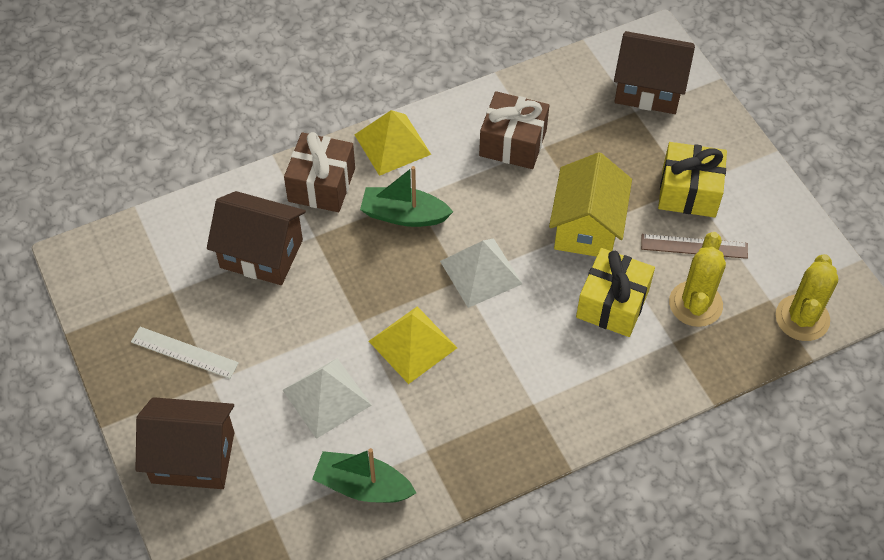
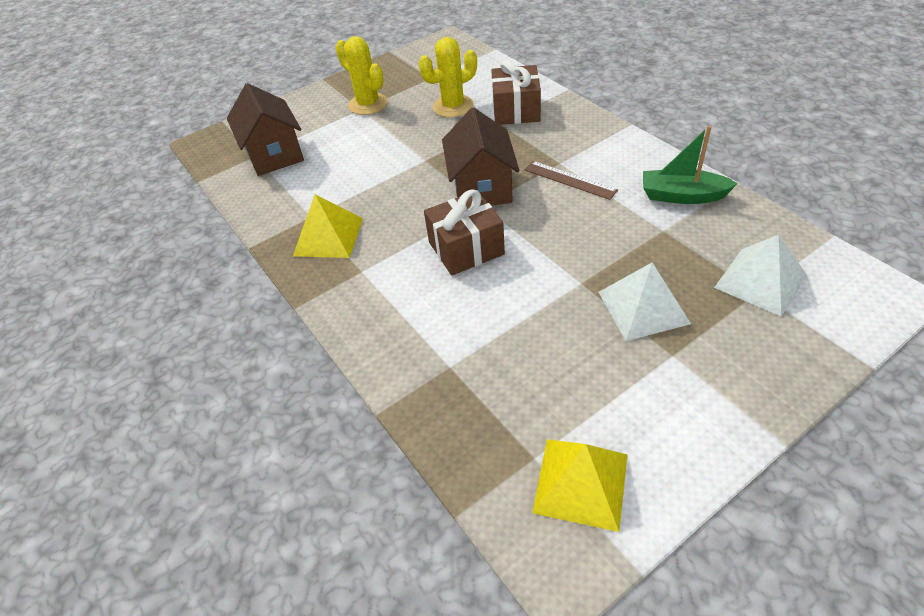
brown house: 3 -> 2
green boat: 2 -> 1
white ruler: 1 -> 0
yellow gift: 2 -> 0
yellow house: 1 -> 0

